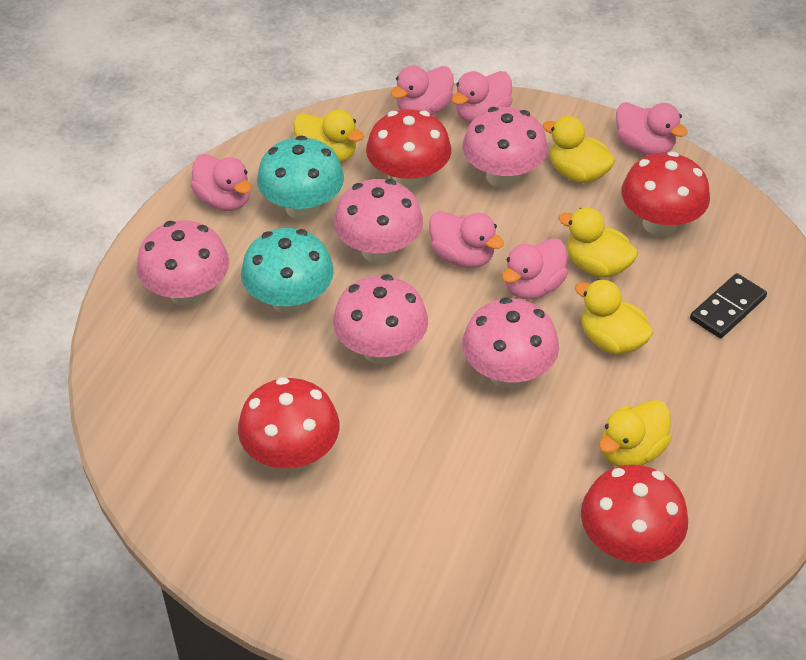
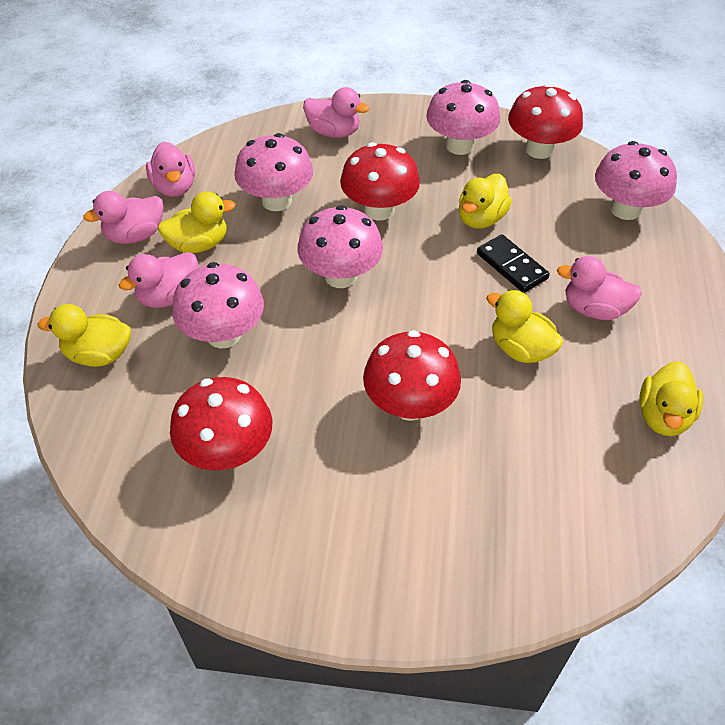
pink duck: 6 -> 5
turquoise mushroom: 2 -> 0

